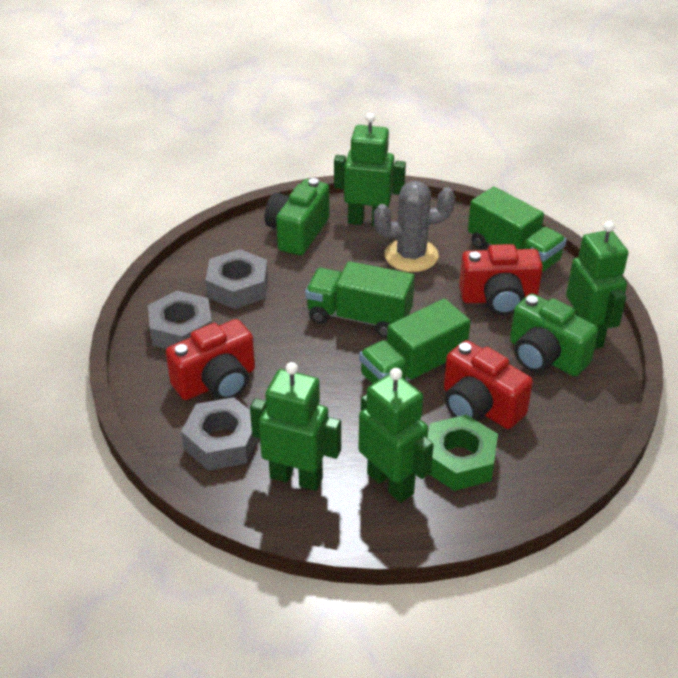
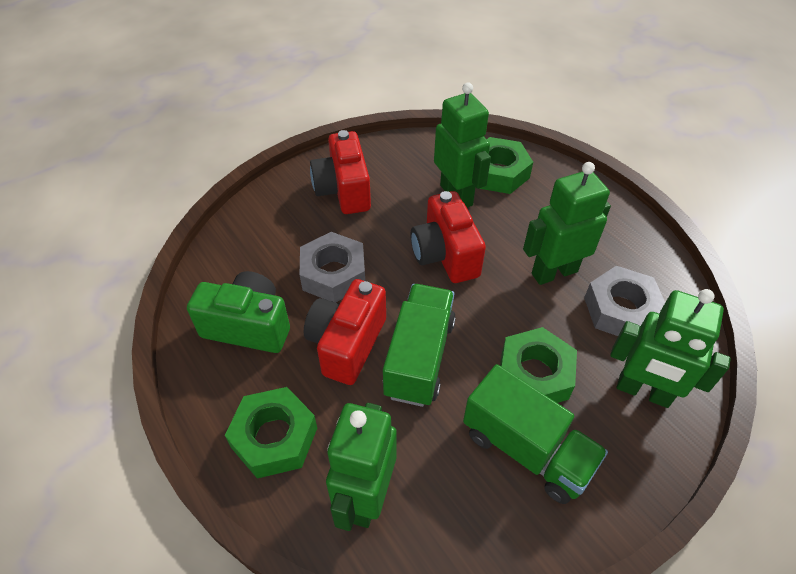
green camera: 2 -> 1
green nut: 1 -> 3
green truck: 3 -> 2
grey cactus: 1 -> 0
grey nut: 3 -> 2

